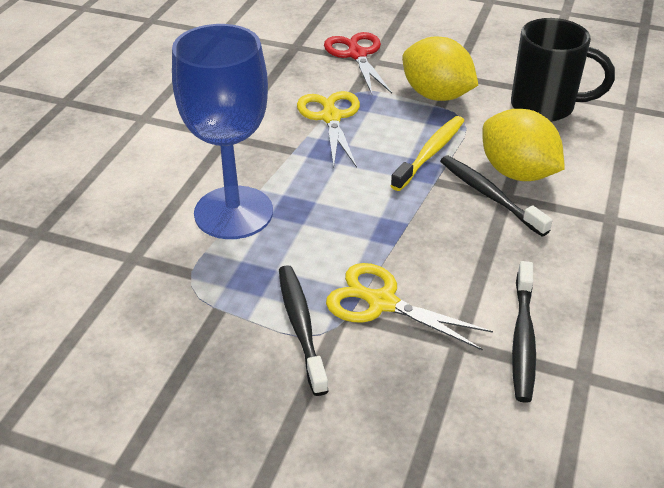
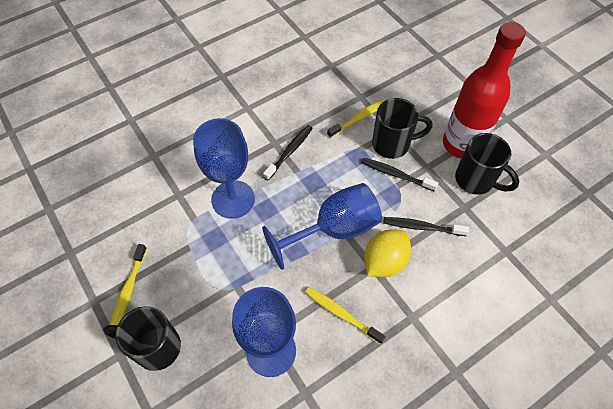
black mug: 1 -> 3
blue goblet: 1 -> 3
red bottle: 0 -> 1
red scissors: 1 -> 0
yellow lemon: 2 -> 1
yellow scissors: 2 -> 0
yellow toothbrush: 1 -> 3

